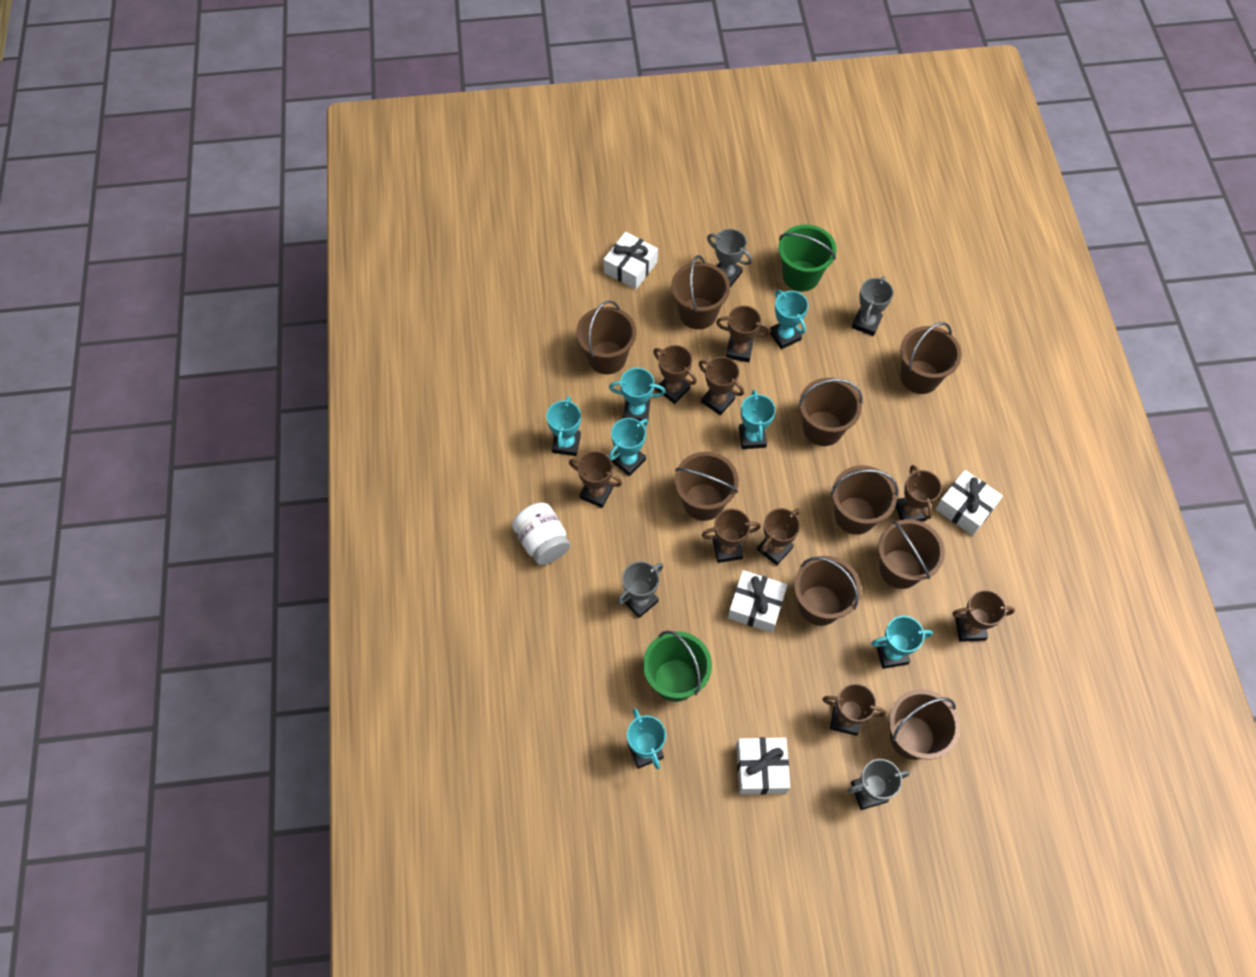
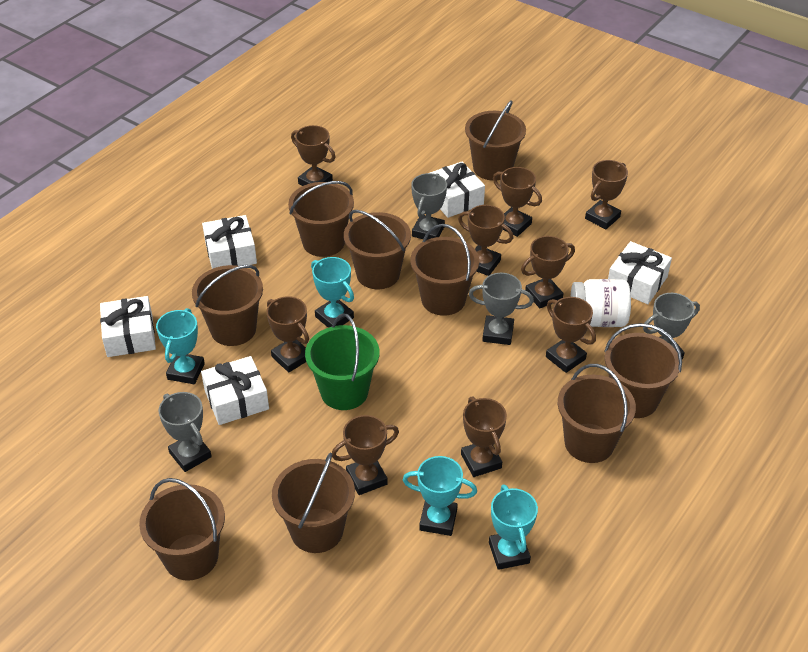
green bucket: 2 -> 1
turquoise trophy: 7 -> 4
white gift: 4 -> 5

